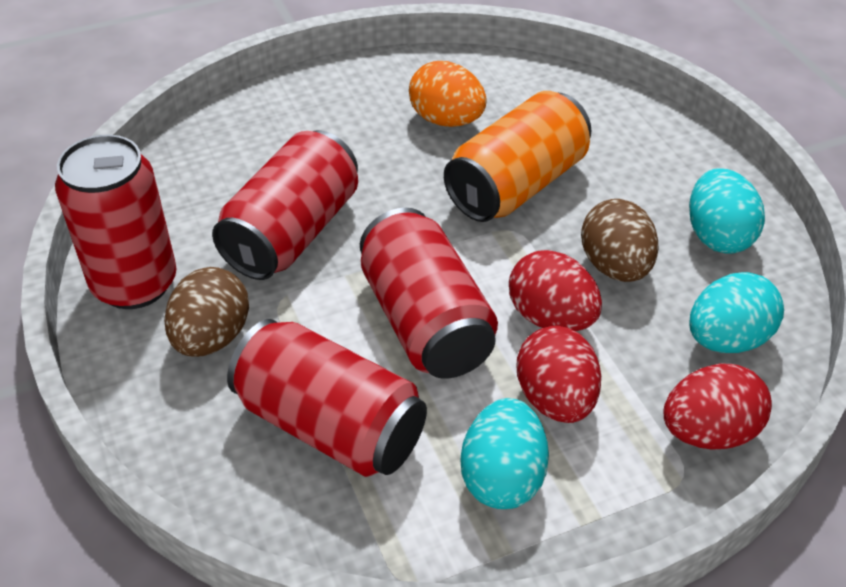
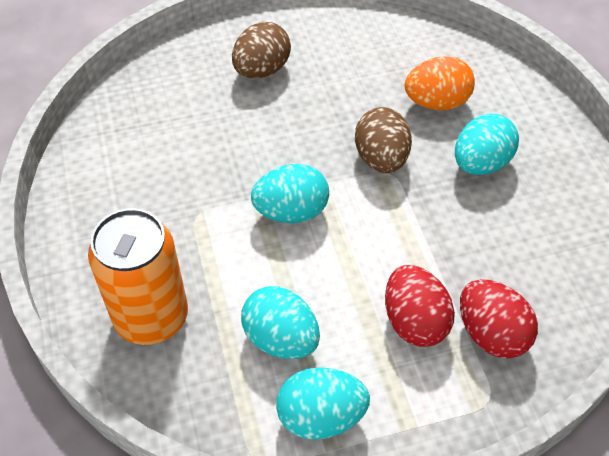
red can: 4 -> 0
red egg: 3 -> 2
turquoise egg: 3 -> 4

